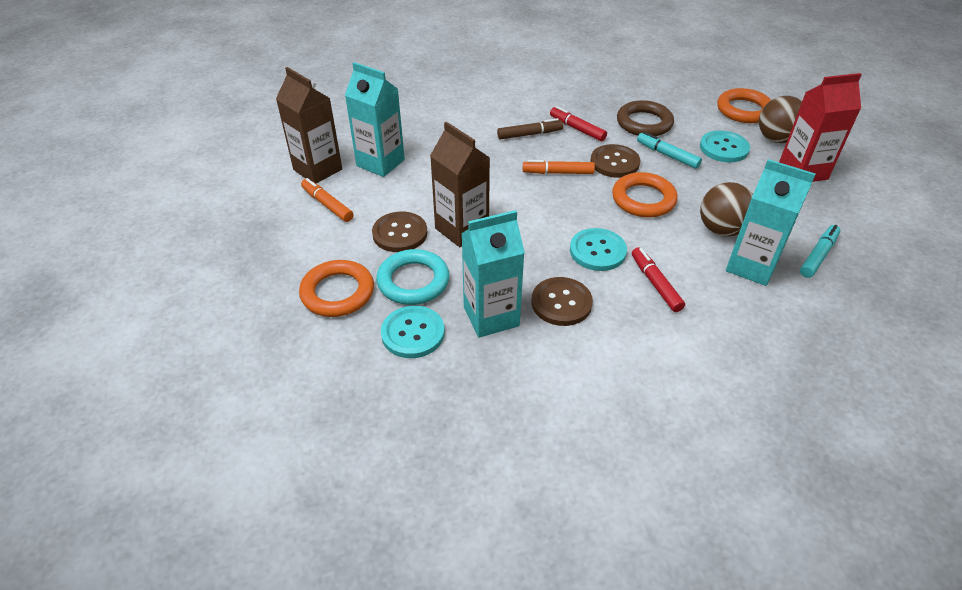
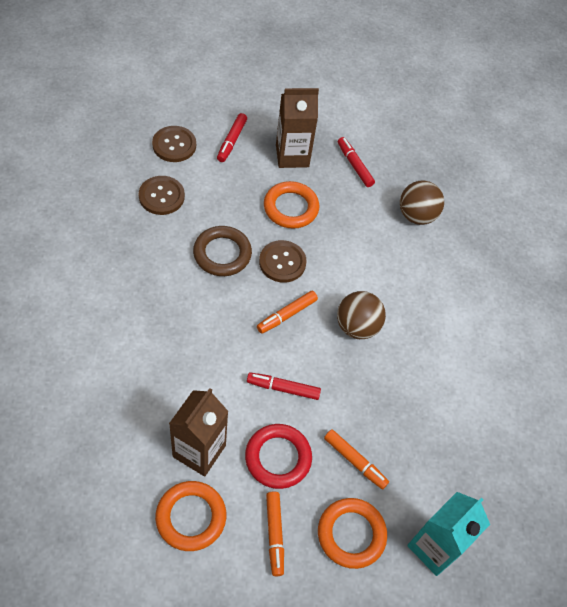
brown marker: 1 -> 0
orange marker: 2 -> 3
red carton: 1 -> 0
red marker: 2 -> 3
red ring: 0 -> 1
turquoise button: 3 -> 0
turquoise carton: 3 -> 1
turquoise marker: 2 -> 0
turquoise ring: 1 -> 0

